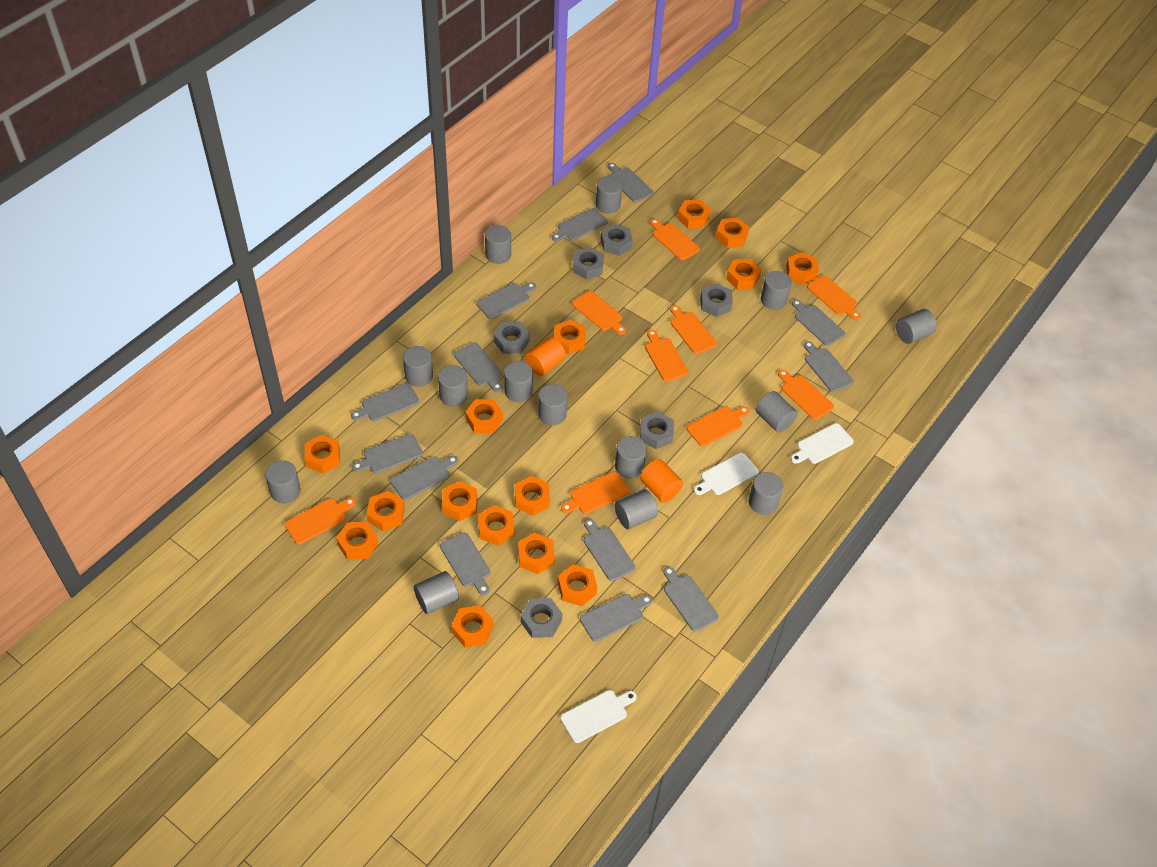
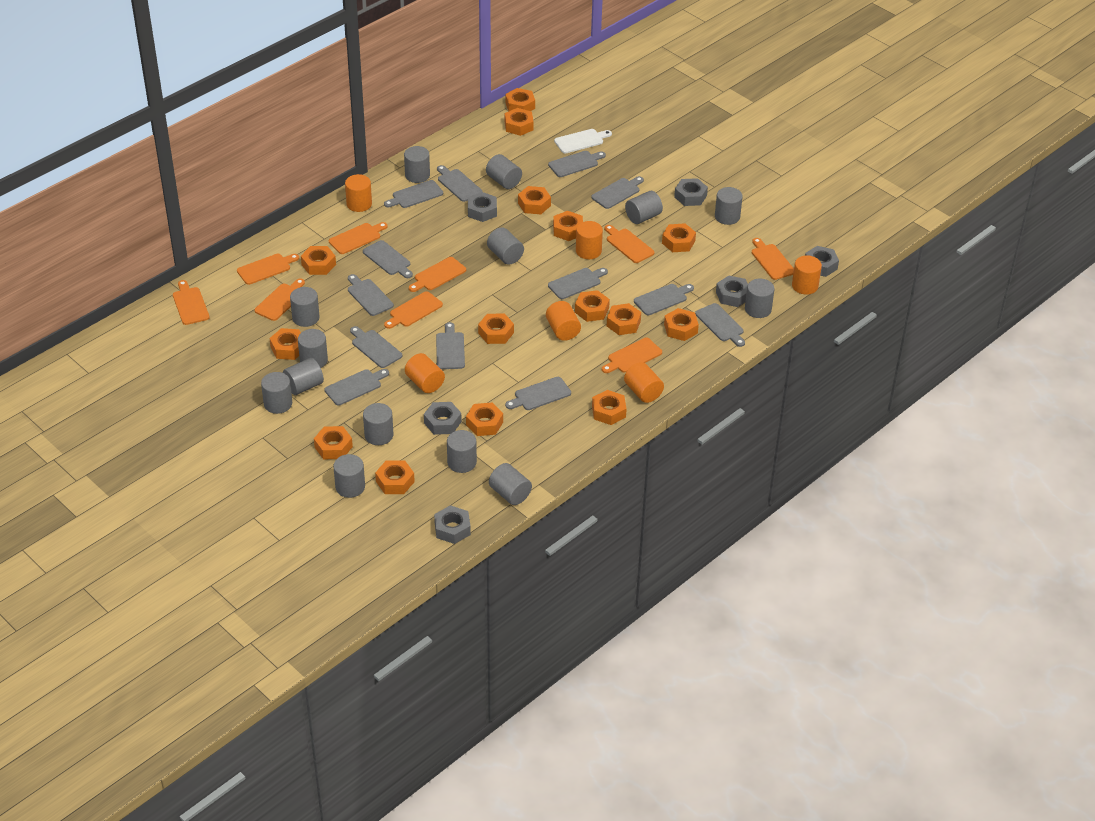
orange cylinder: 2 -> 6
white cutting board: 3 -> 1

